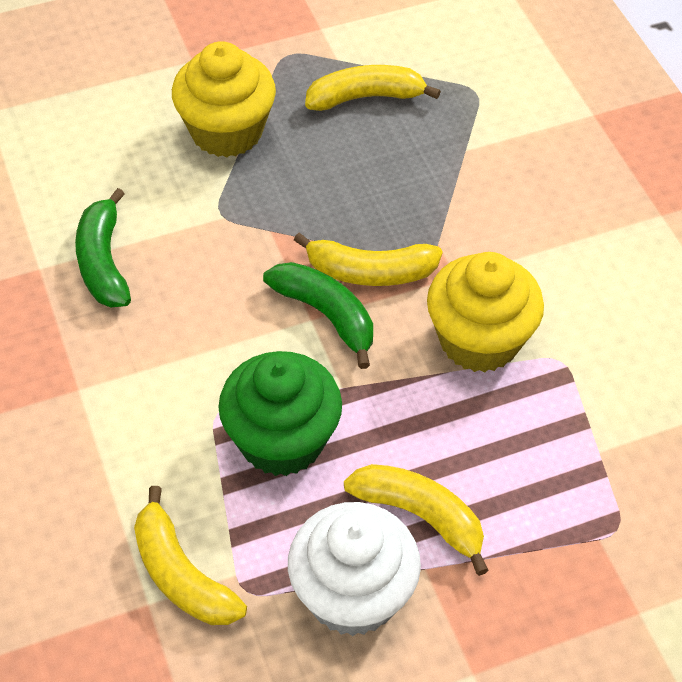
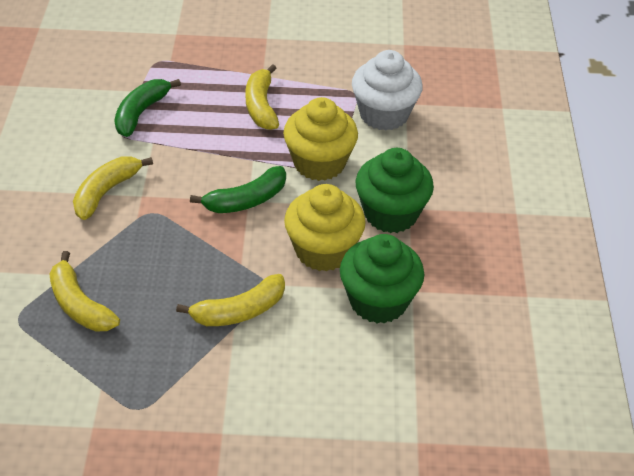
green cupcake: 1 -> 2

